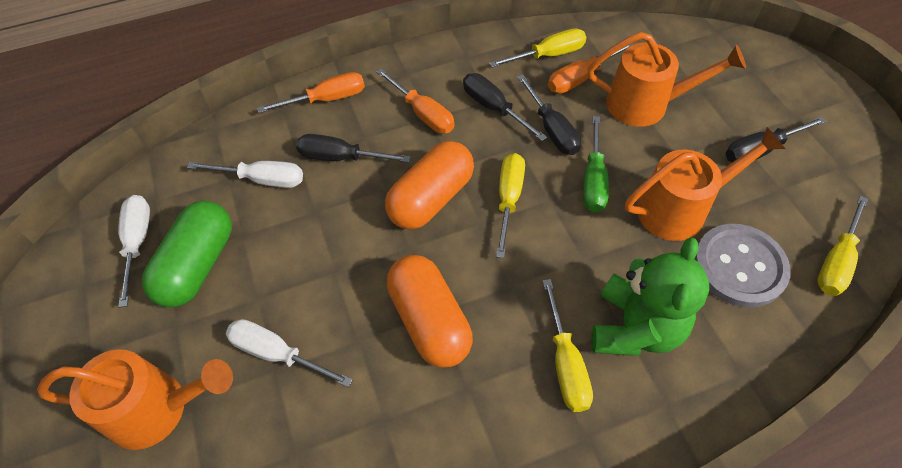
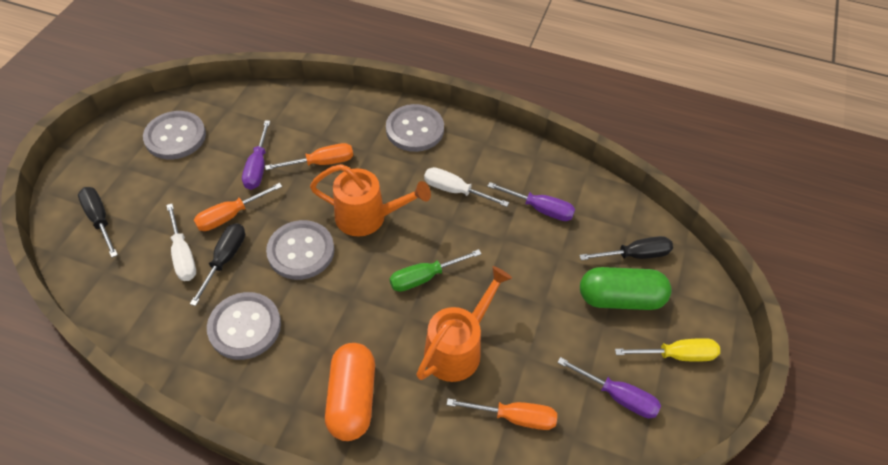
black screwdriver: 4 -> 3
green teddy bear: 1 -> 0
grey button: 1 -> 4
orange capsule: 2 -> 1
orange watering can: 3 -> 2
purple screwdriver: 0 -> 3
white screwdriver: 3 -> 2
yellow screwdriver: 4 -> 1

